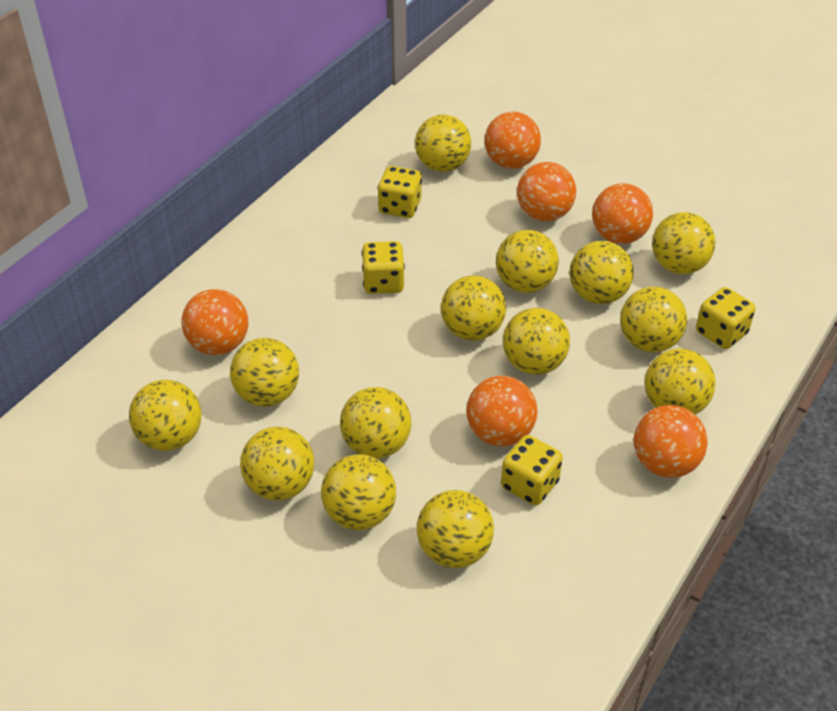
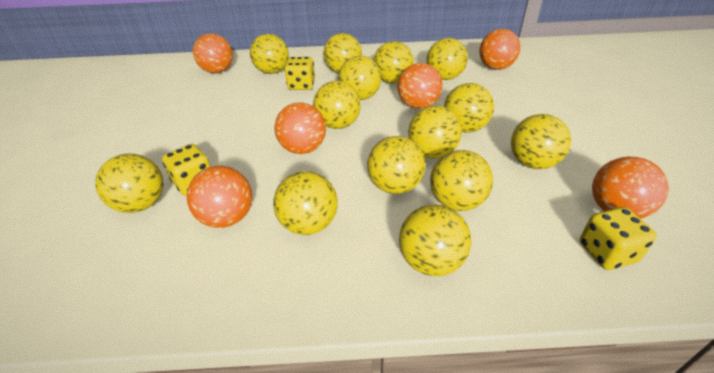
yellow dice: 4 -> 3

